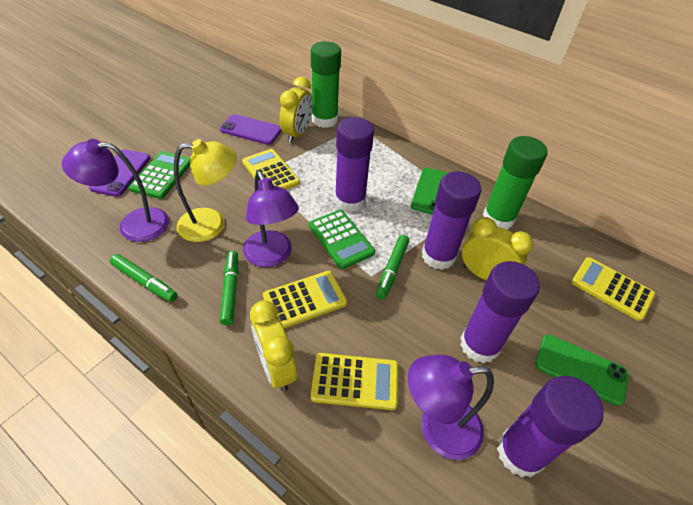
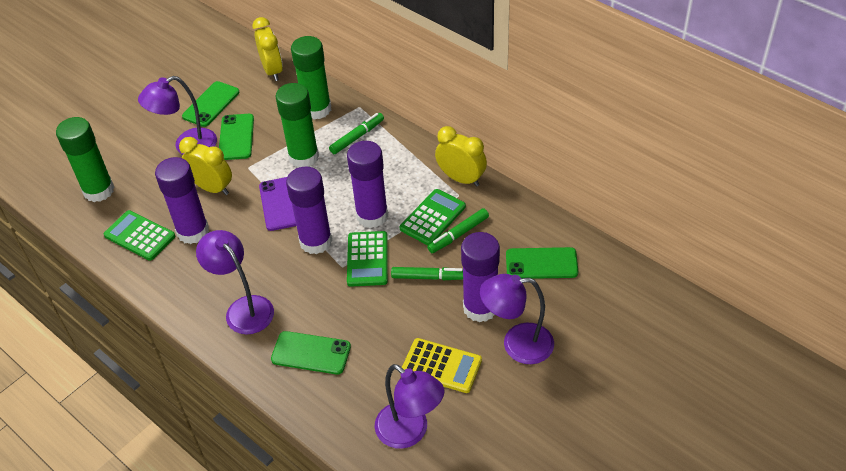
green calculator: 2 -> 3
green glue stick: 2 -> 3
green phone: 2 -> 4
purple lamp: 3 -> 4
purple phone: 2 -> 1
yellow calculator: 4 -> 1
yellow lamp: 1 -> 0

